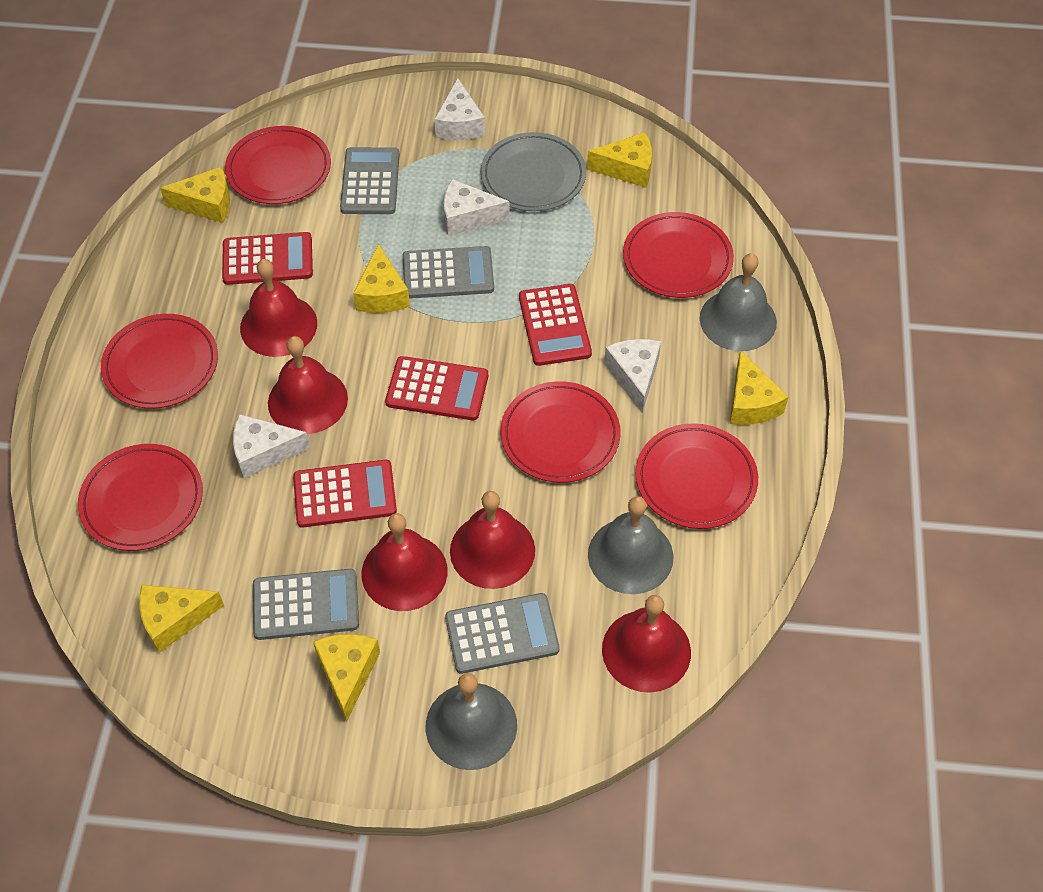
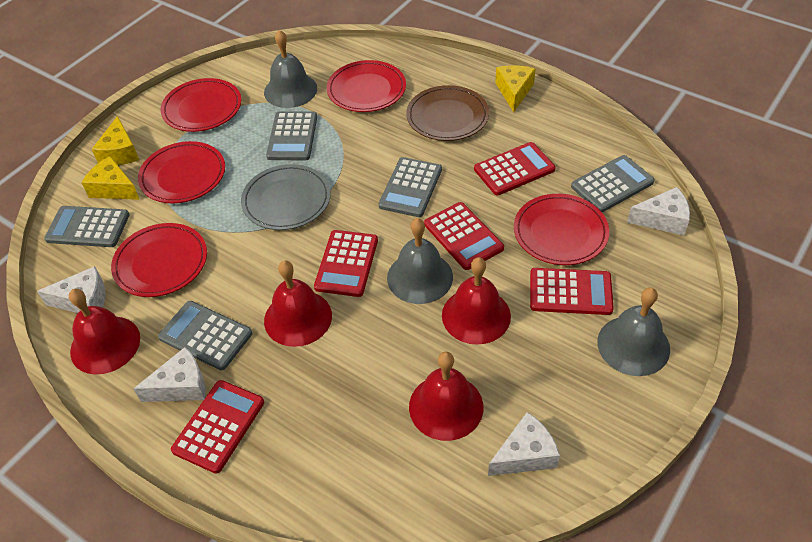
brown plate: 0 -> 1
grey calculator: 4 -> 5
red bell: 5 -> 4
red calculator: 4 -> 5
red plate: 6 -> 5
yellow cheese: 6 -> 3

